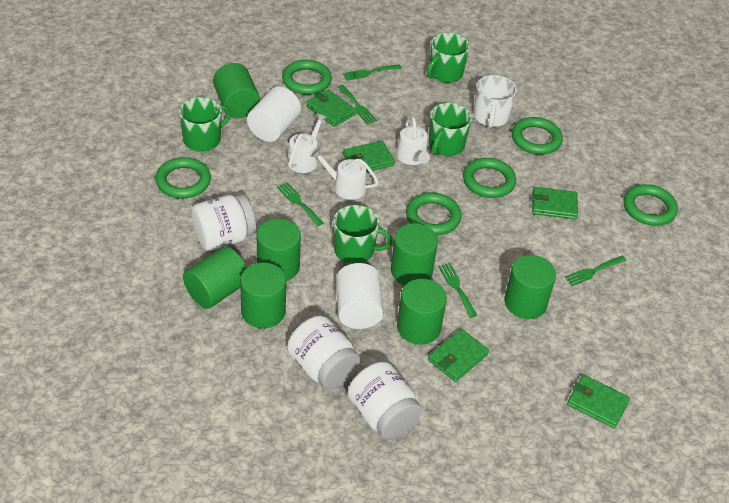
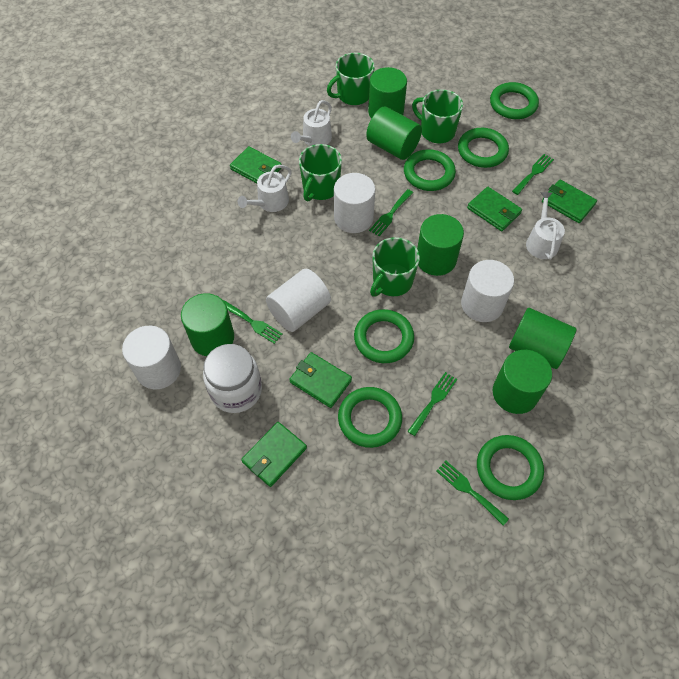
green cylinder: 7 -> 6
white cylinder: 2 -> 4
white jar: 3 -> 1
white mug: 1 -> 0

